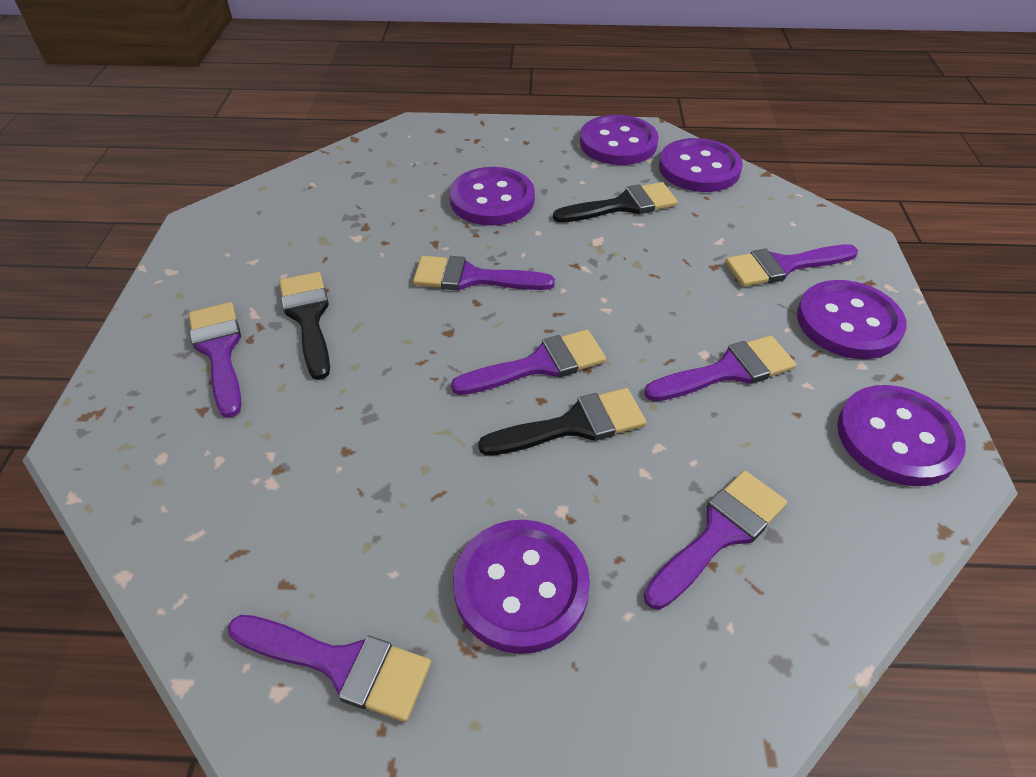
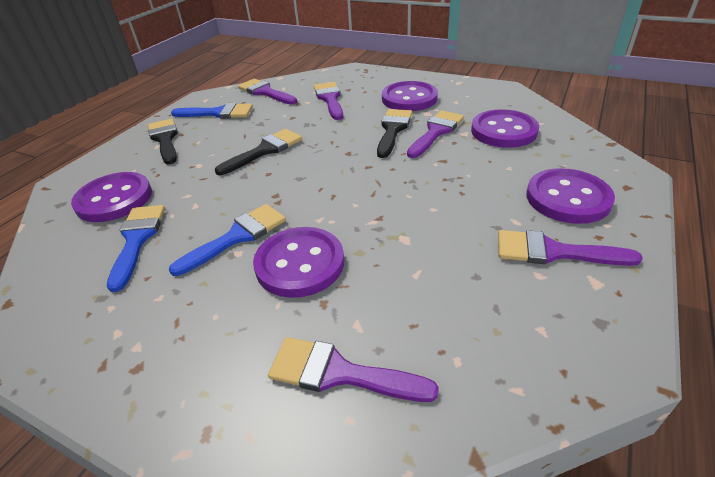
blue brush: 0 -> 3
purple brush: 7 -> 5
purple button: 6 -> 5

